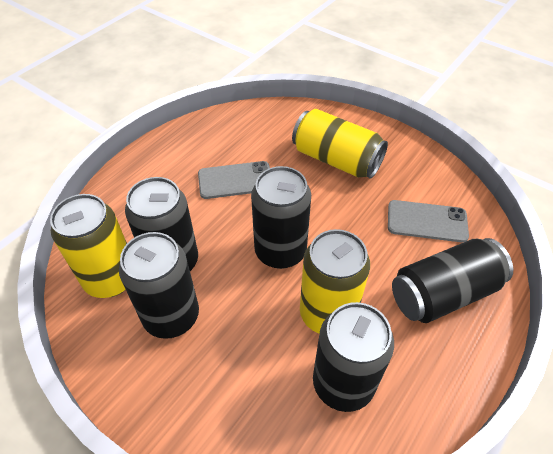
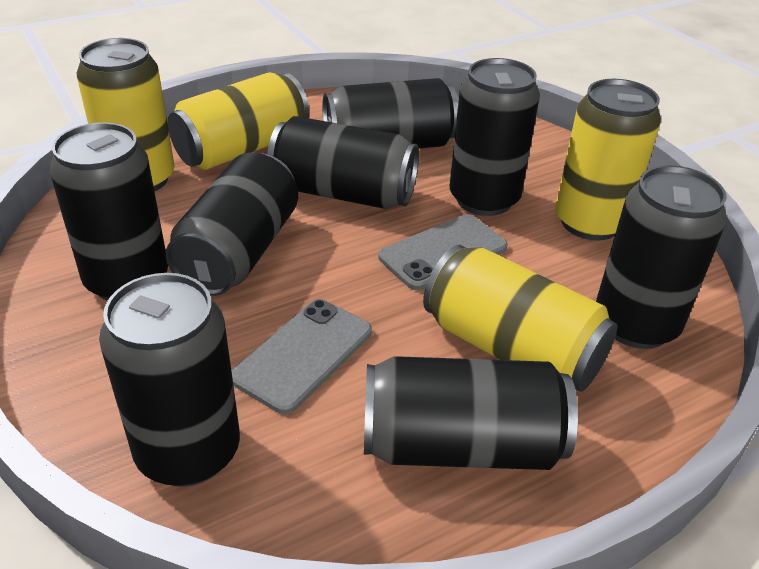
black can: 5 -> 8
yellow can: 3 -> 4

